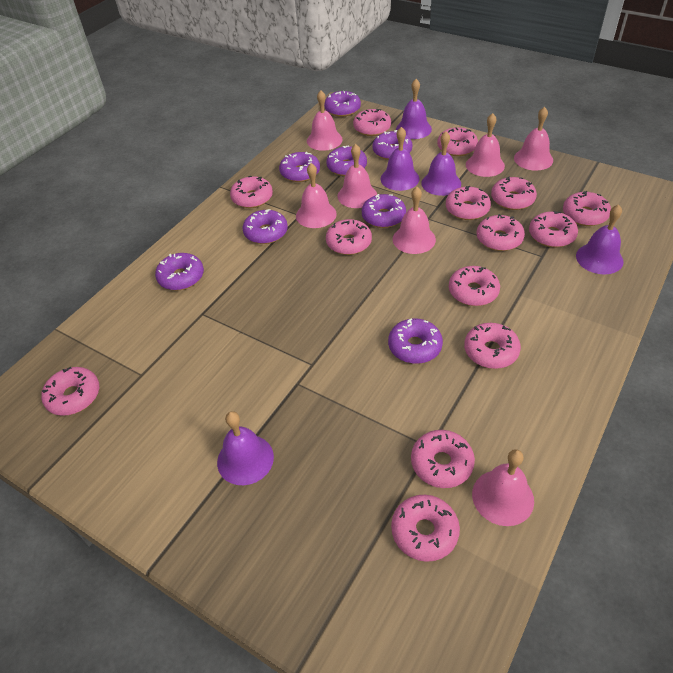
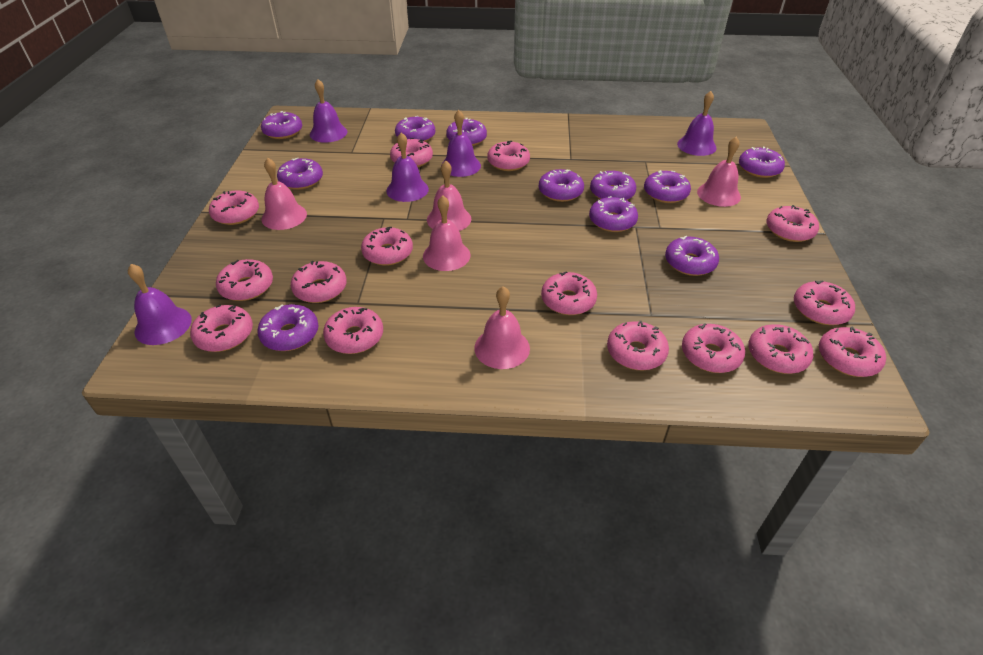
pink bell: 7 -> 5
pink donut: 14 -> 15
purple donut: 8 -> 11

